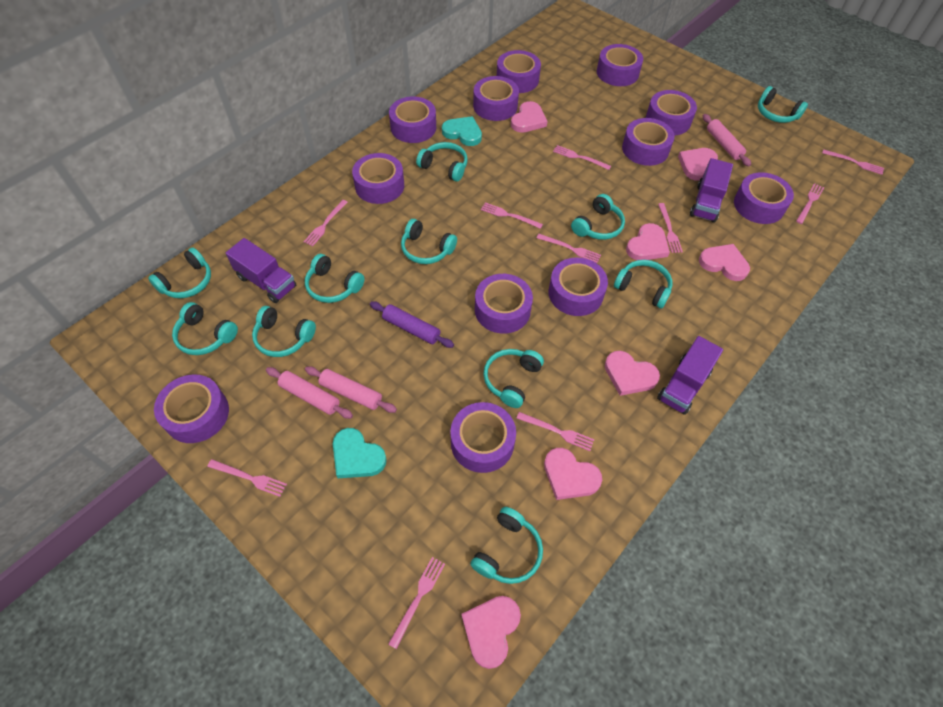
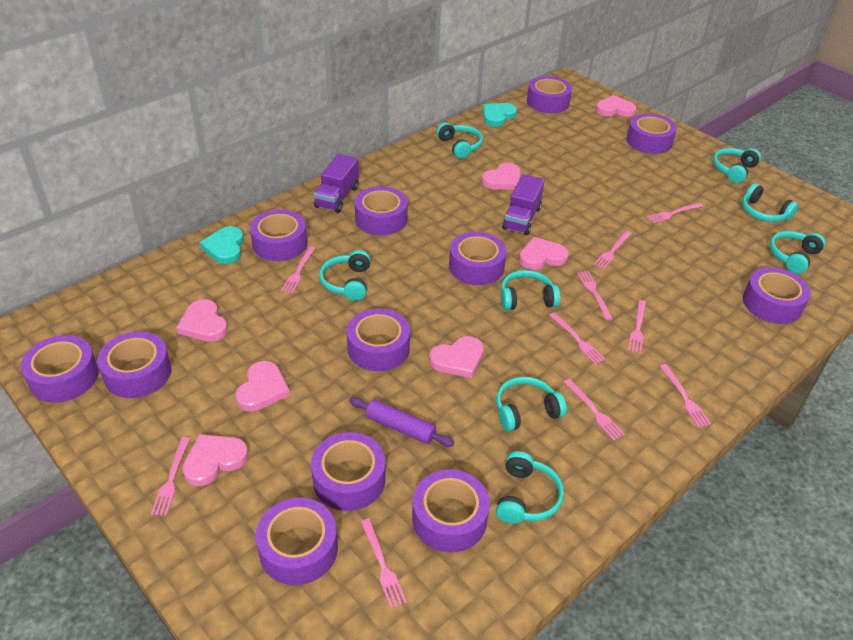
pink rolling pin: 3 -> 0
purple truck: 3 -> 2
turquoise headphones: 11 -> 8

